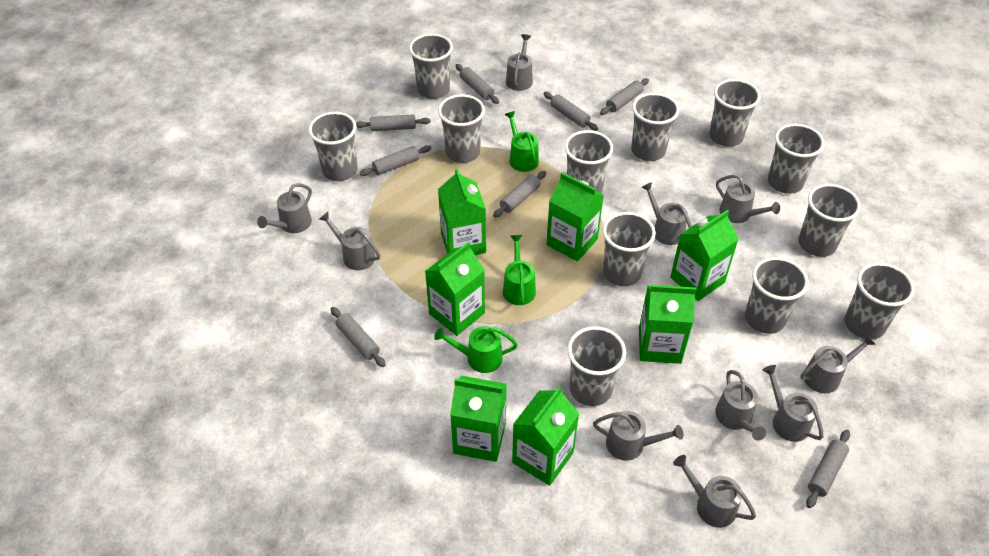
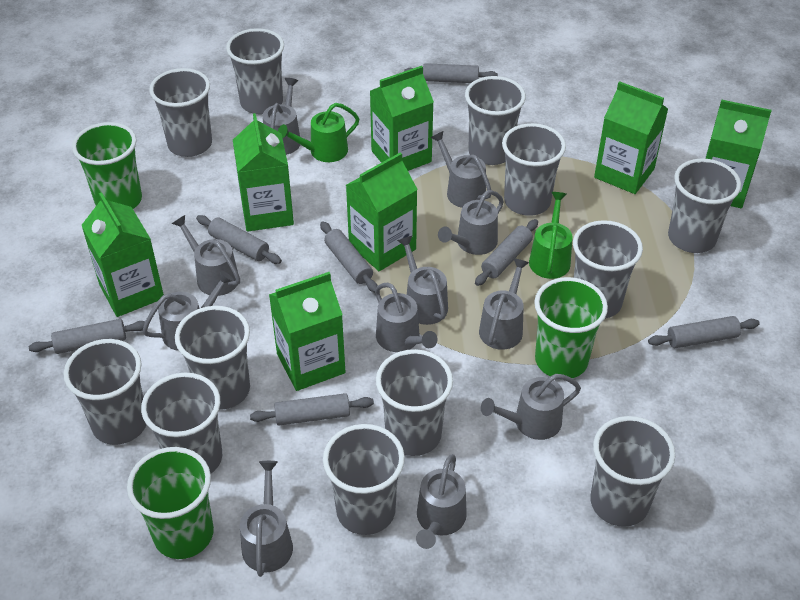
green cup: 0 -> 3
green watering can: 3 -> 2
grey rolling pin: 8 -> 7
grey watering can: 10 -> 11

